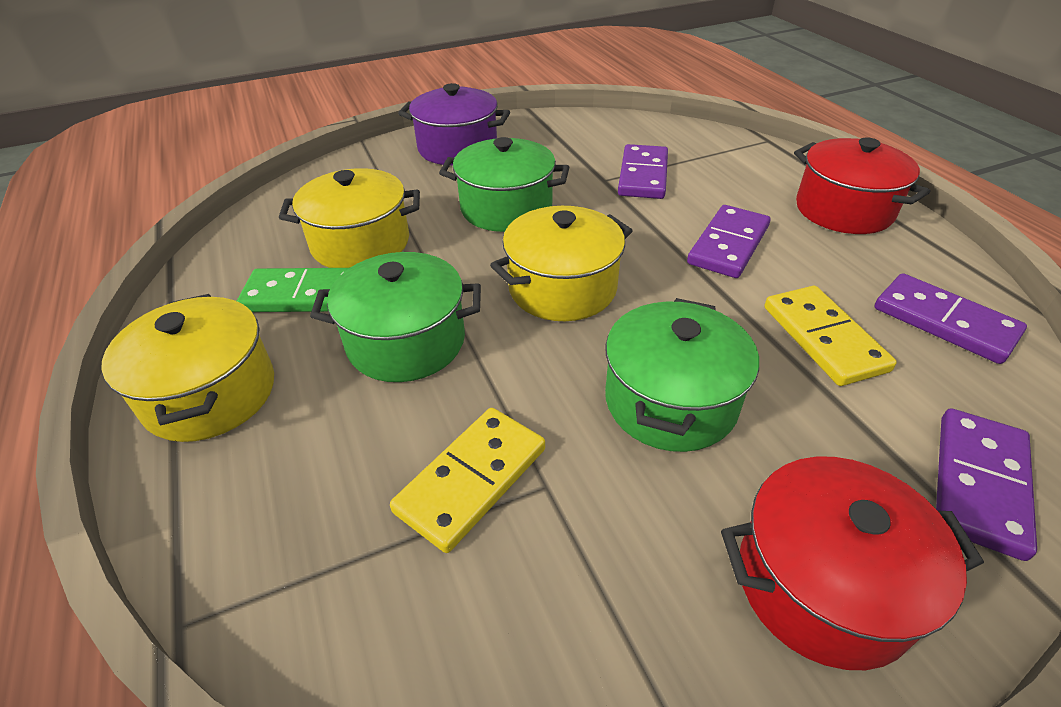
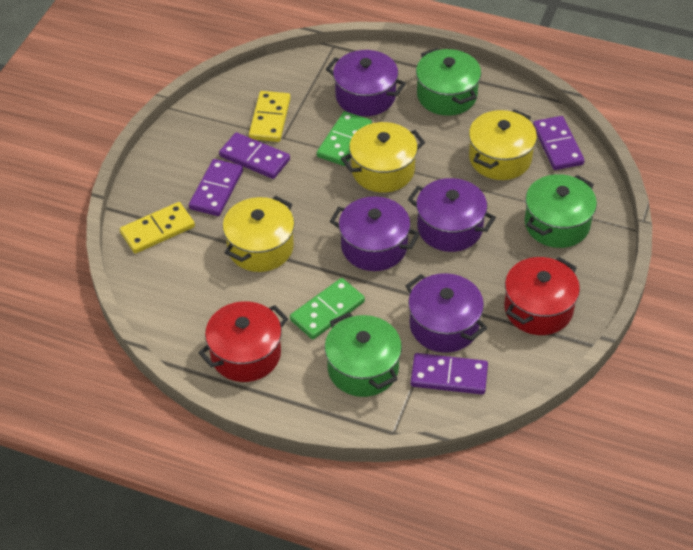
green domino: 1 -> 2
purple pot: 1 -> 4

